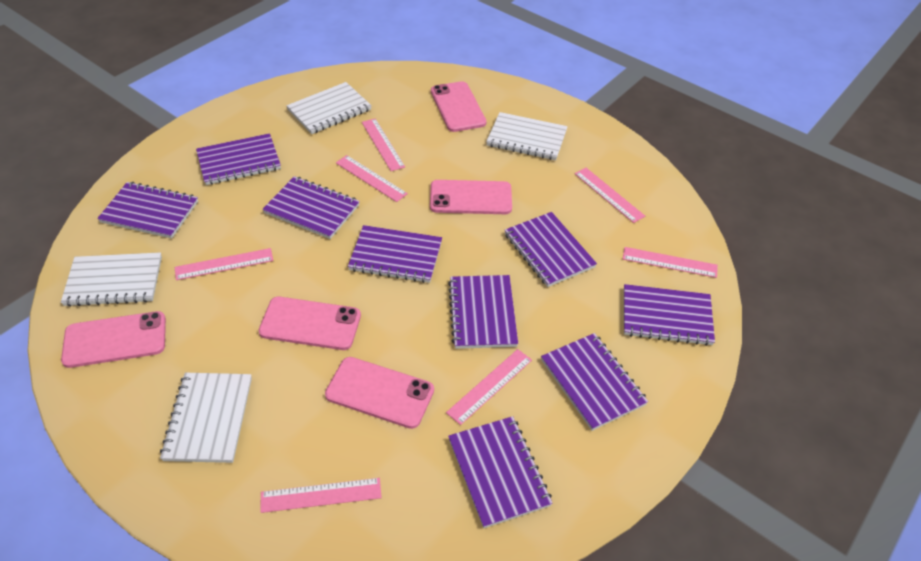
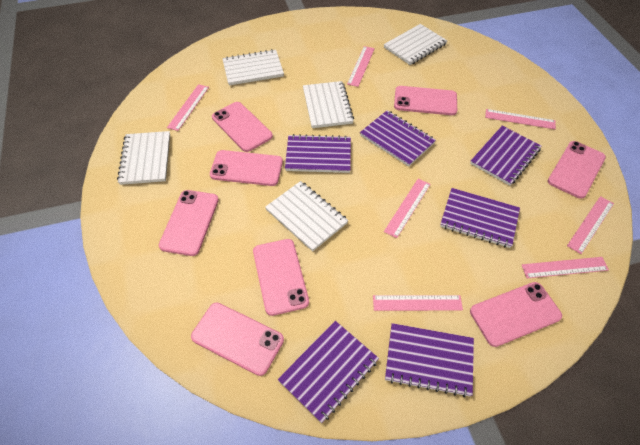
pink phone: 5 -> 8
purple notebook: 9 -> 6
white notebook: 4 -> 5

